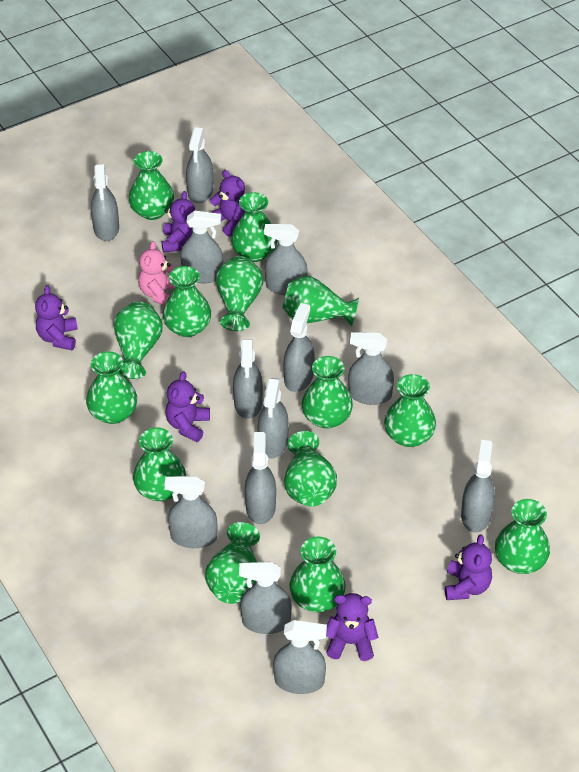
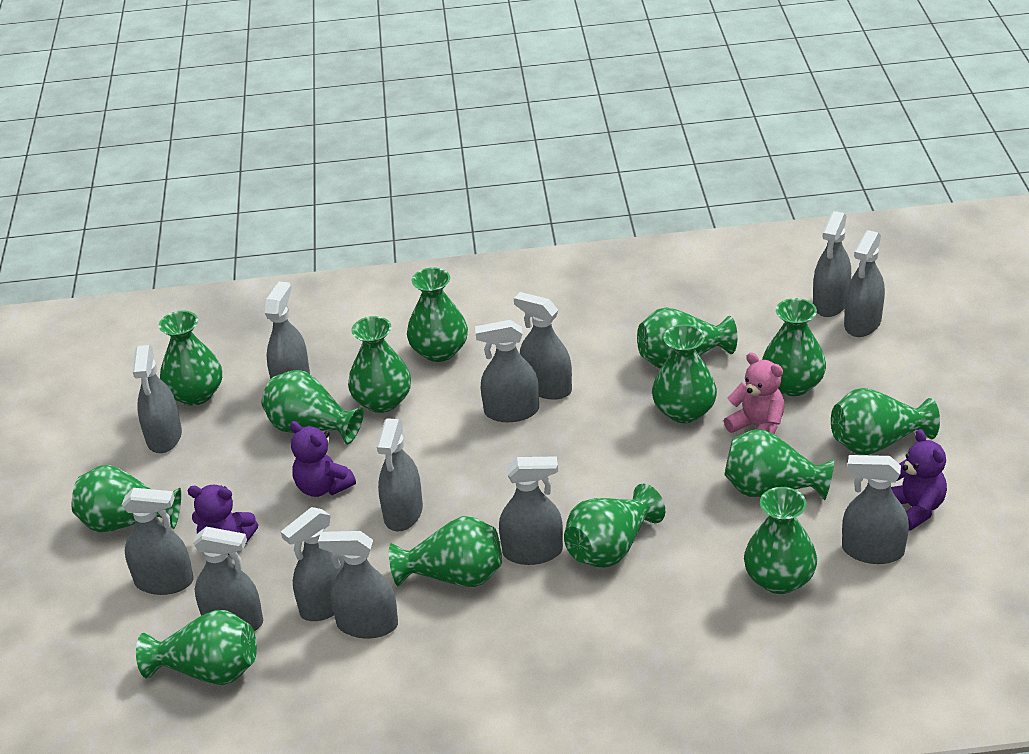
purple teddy bear: 6 -> 3

